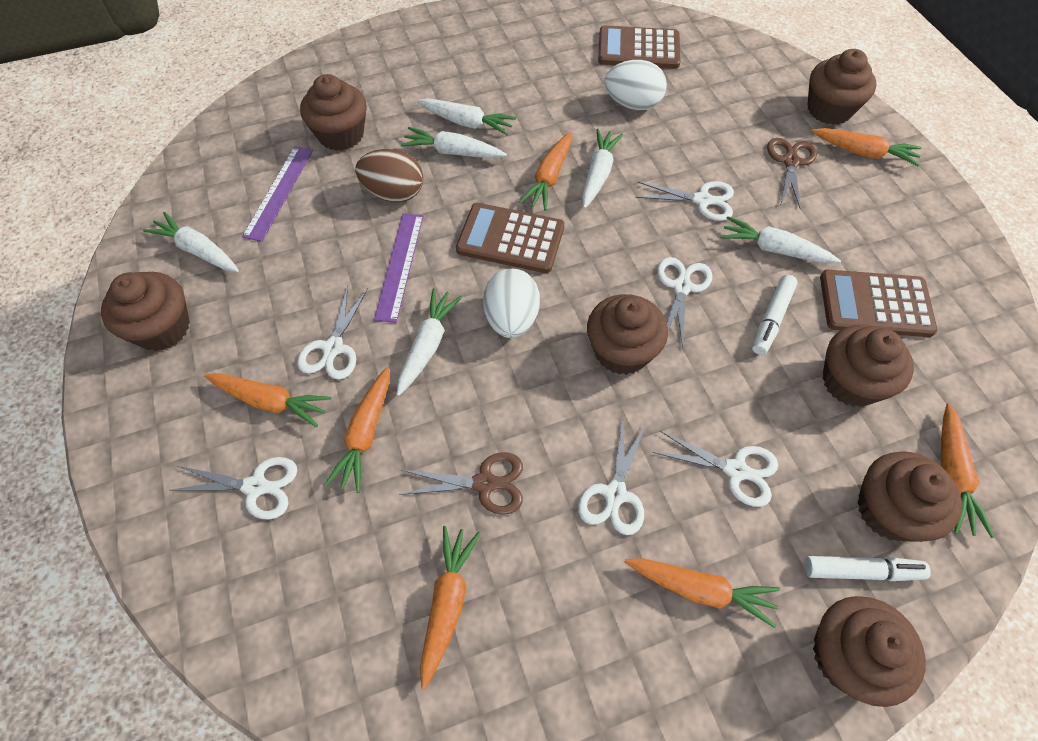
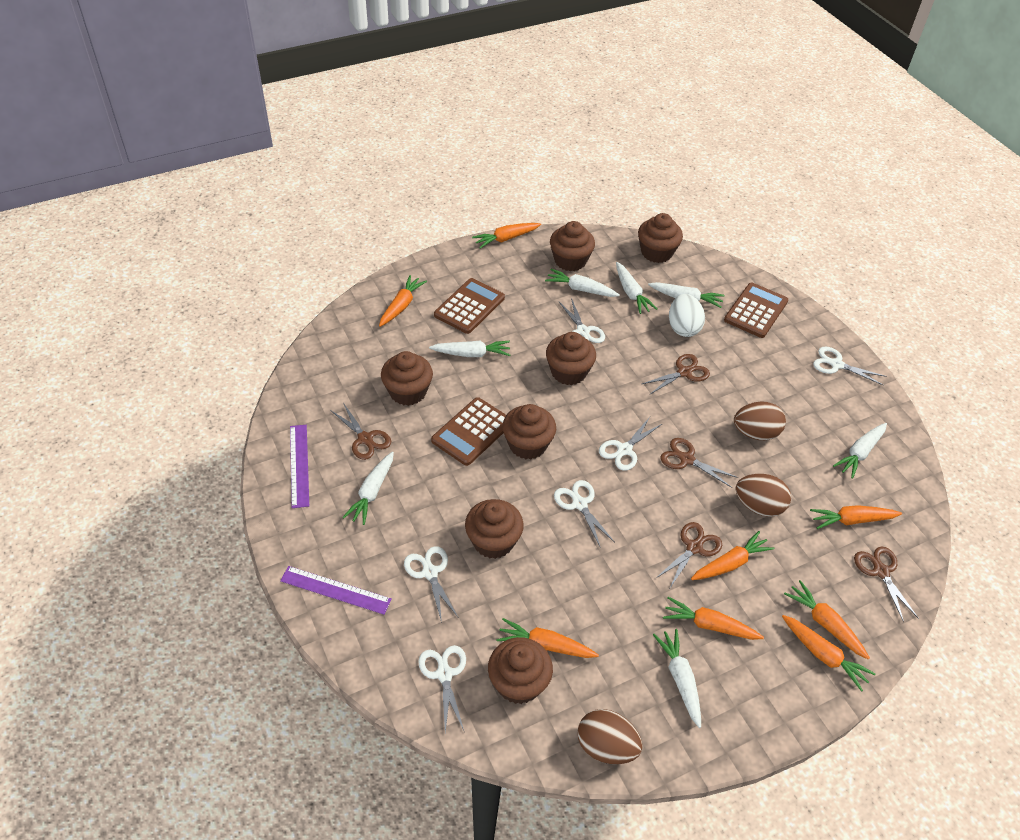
brown egg: 1 -> 3
brown scissors: 2 -> 5
orange carrot: 7 -> 8
white carrot: 6 -> 7
white egg: 2 -> 1
white marker: 2 -> 0

